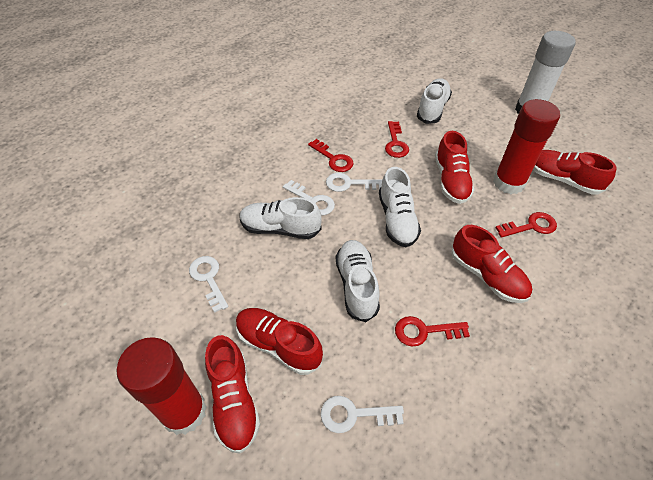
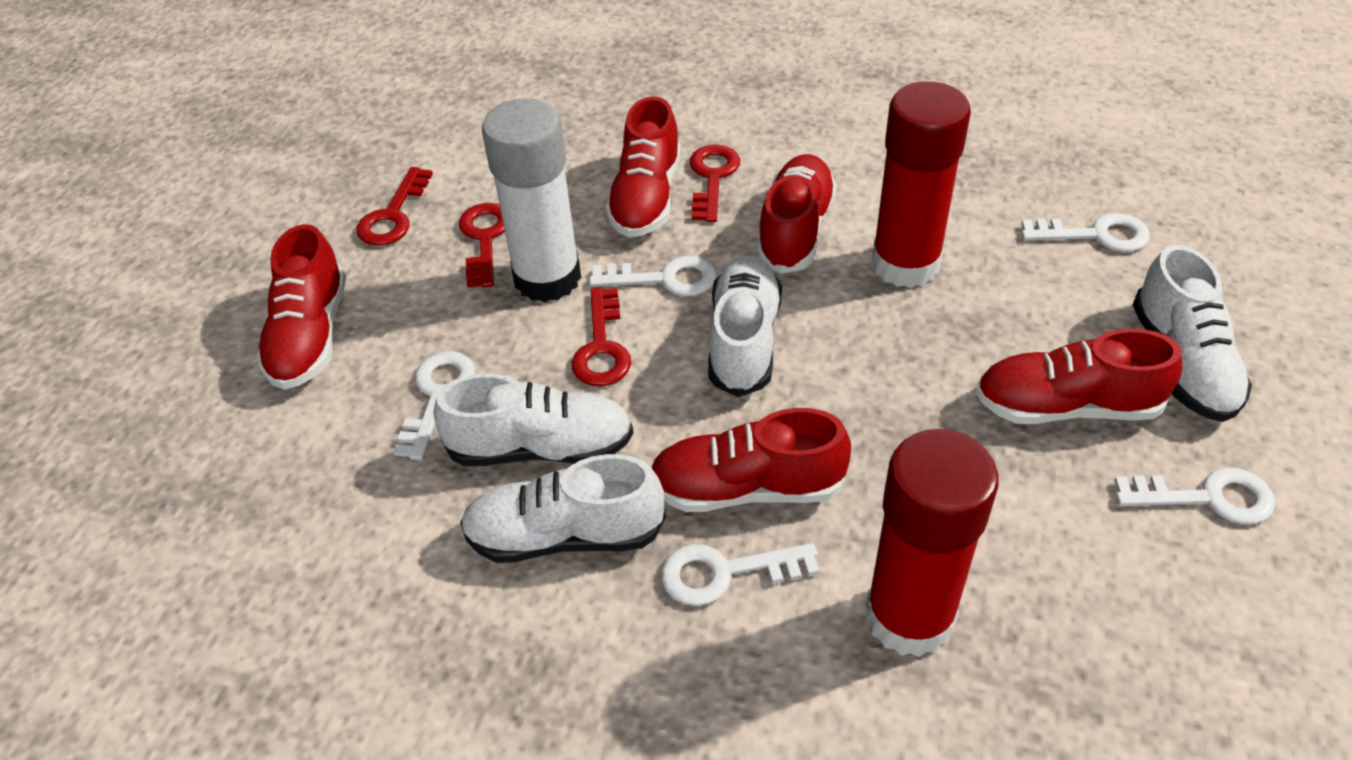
white key: 4 -> 5

